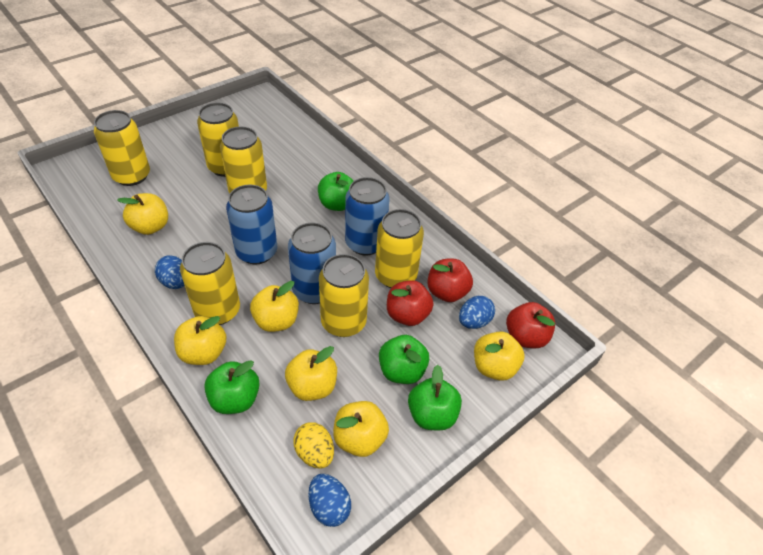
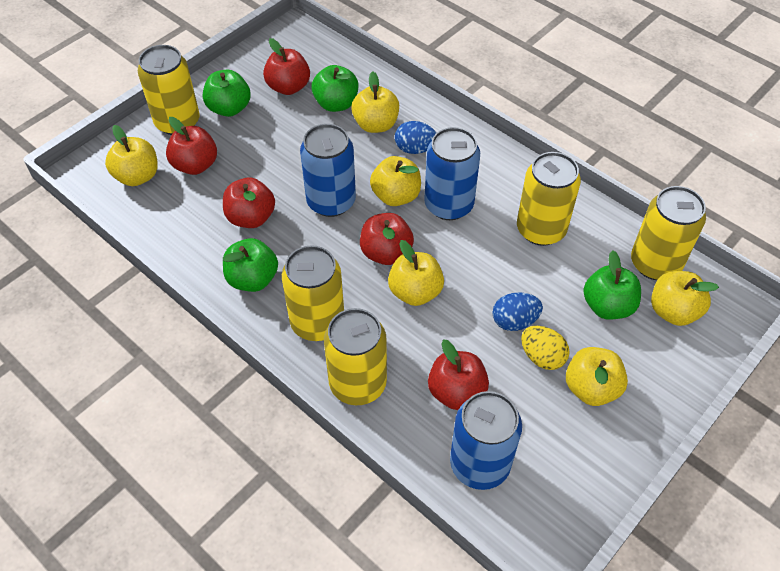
blue egg: 3 -> 2
red apple: 3 -> 5
yellow can: 6 -> 5

